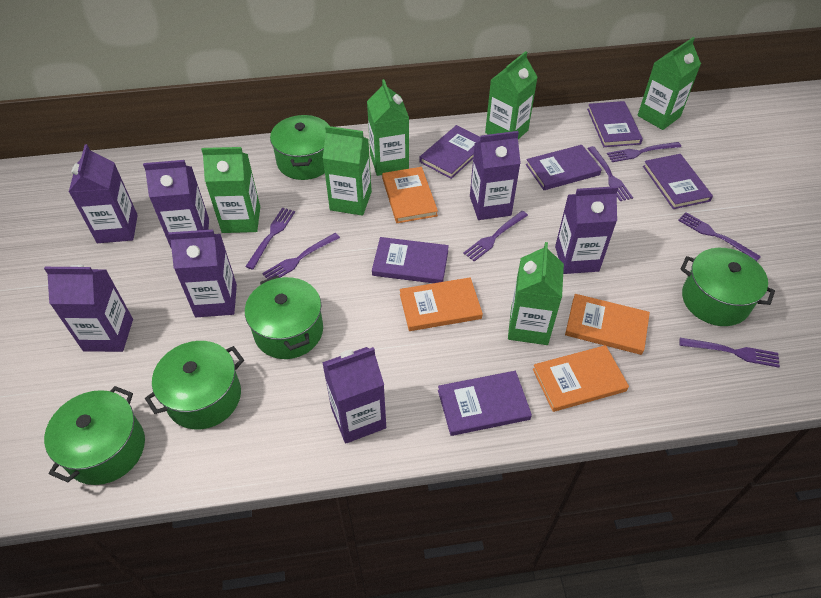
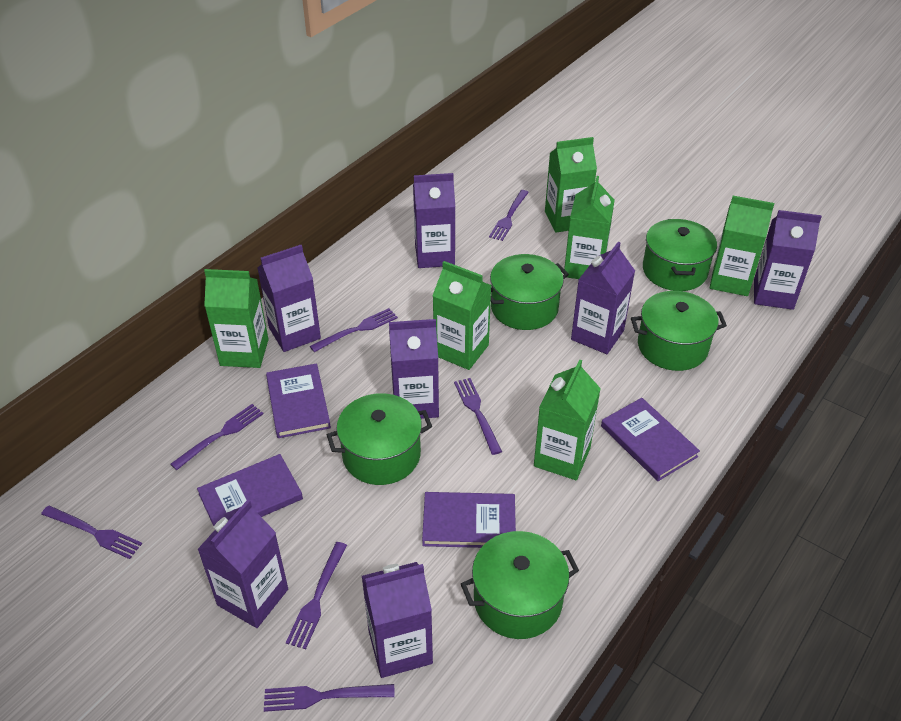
orange book: 4 -> 0
purple book: 6 -> 4

